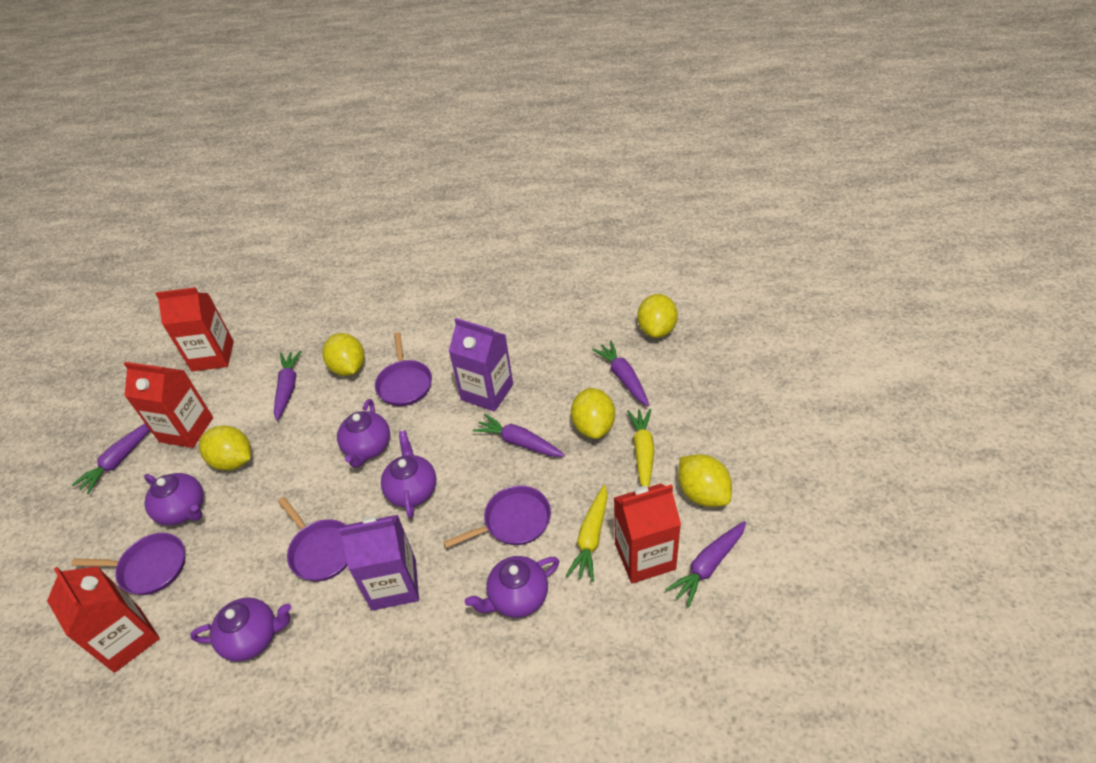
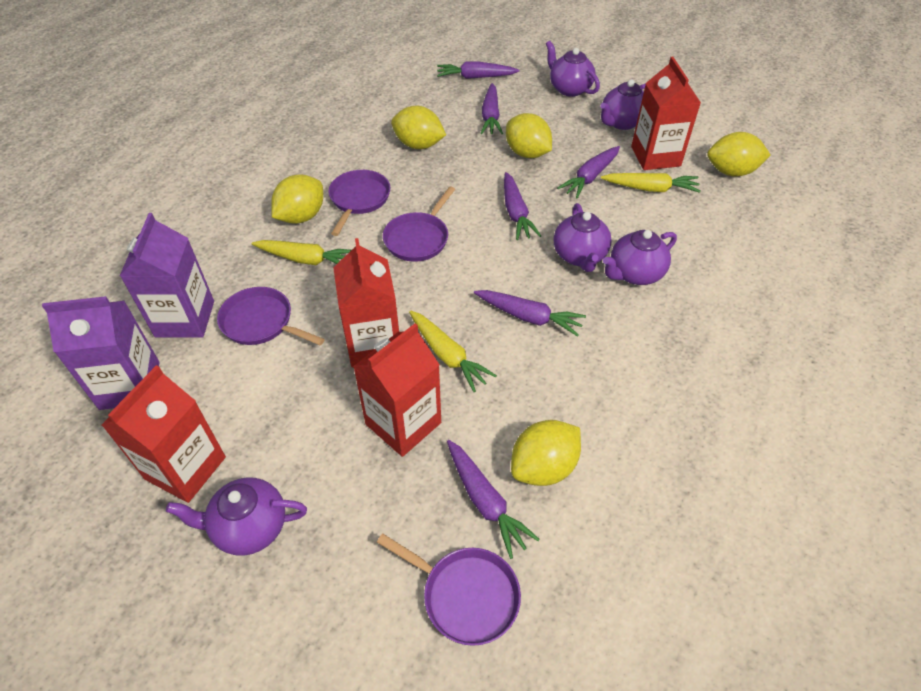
purple carrot: 5 -> 6
yellow carrot: 2 -> 3

